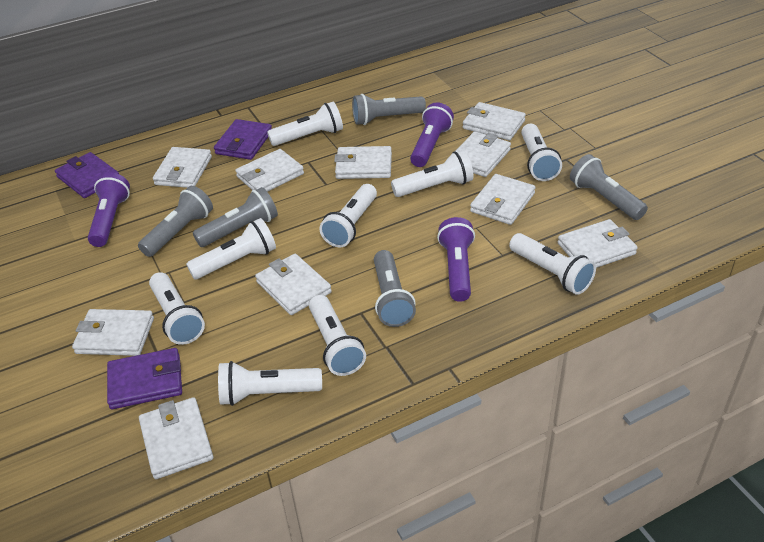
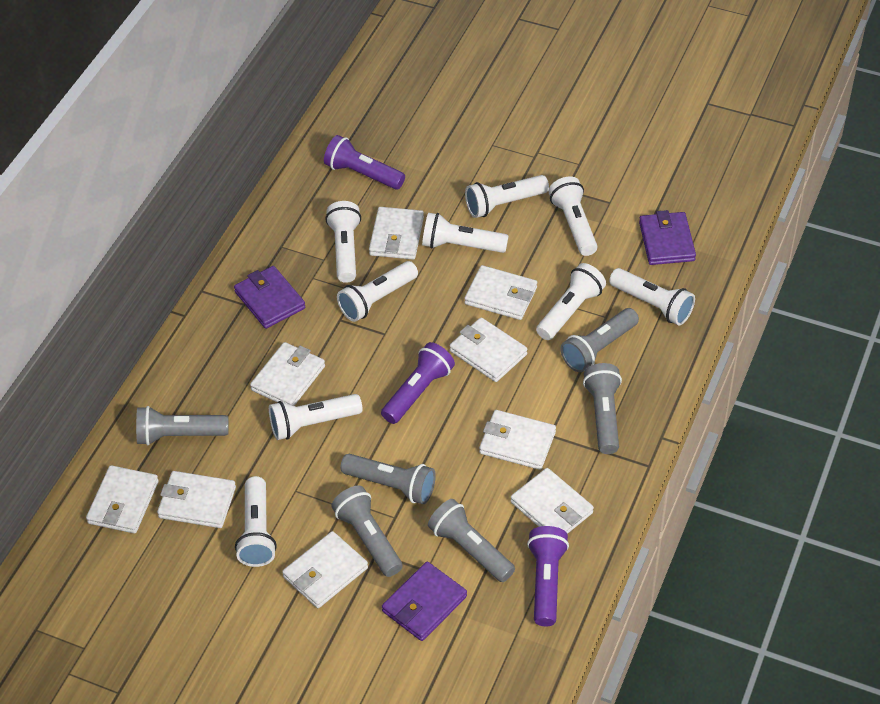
grey flashlight: 5 -> 6
white wallet: 10 -> 9

